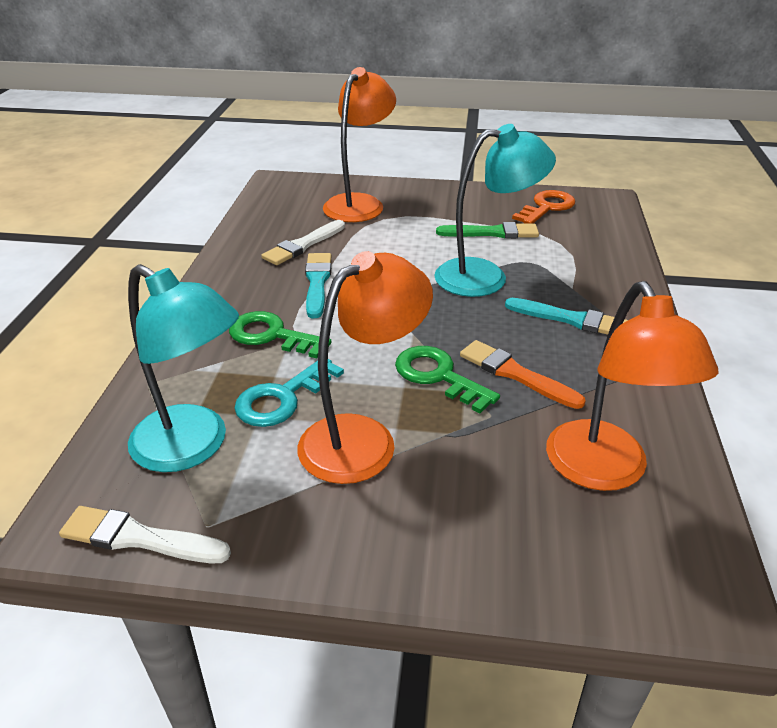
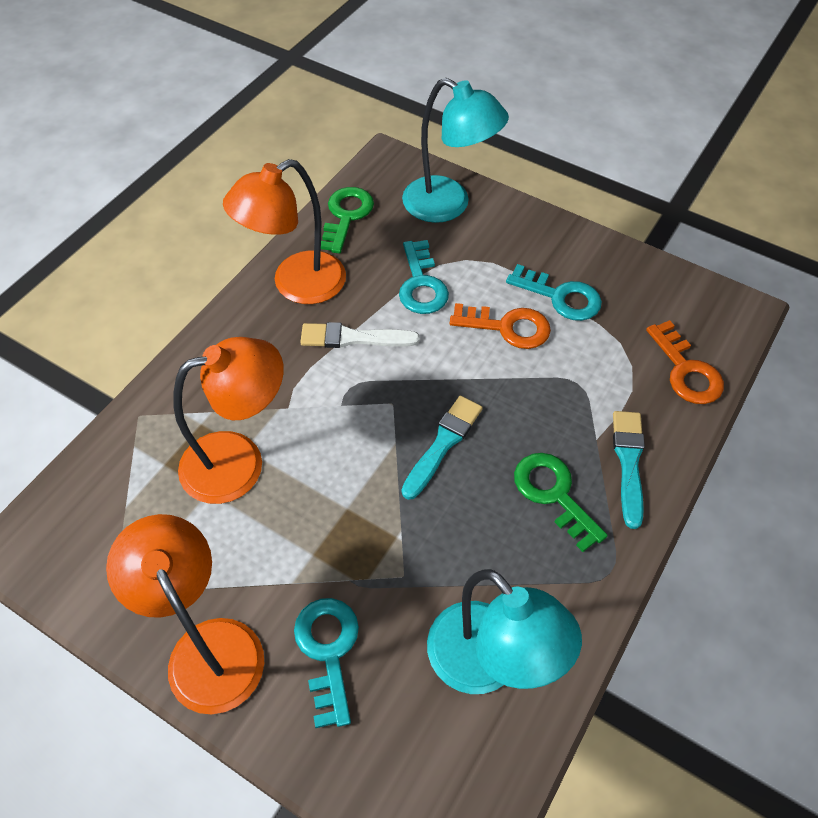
green brush: 1 -> 0
orange brush: 1 -> 0
orange key: 1 -> 2
turquoise key: 1 -> 3
white brush: 2 -> 1

